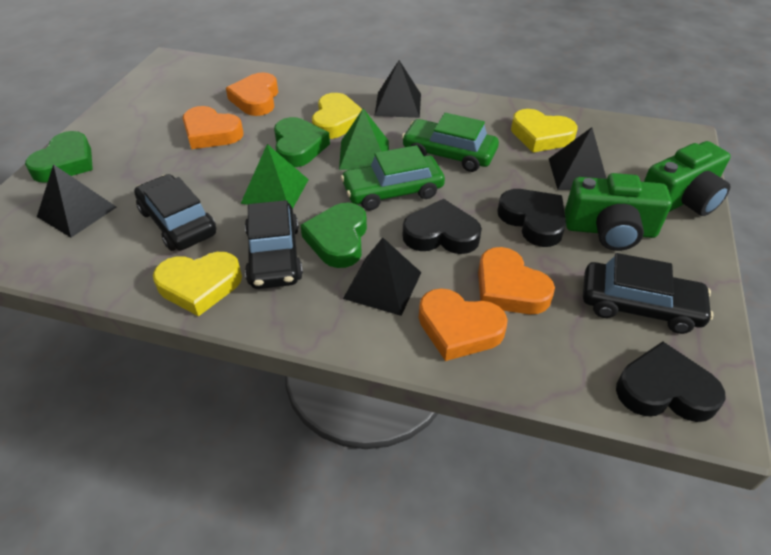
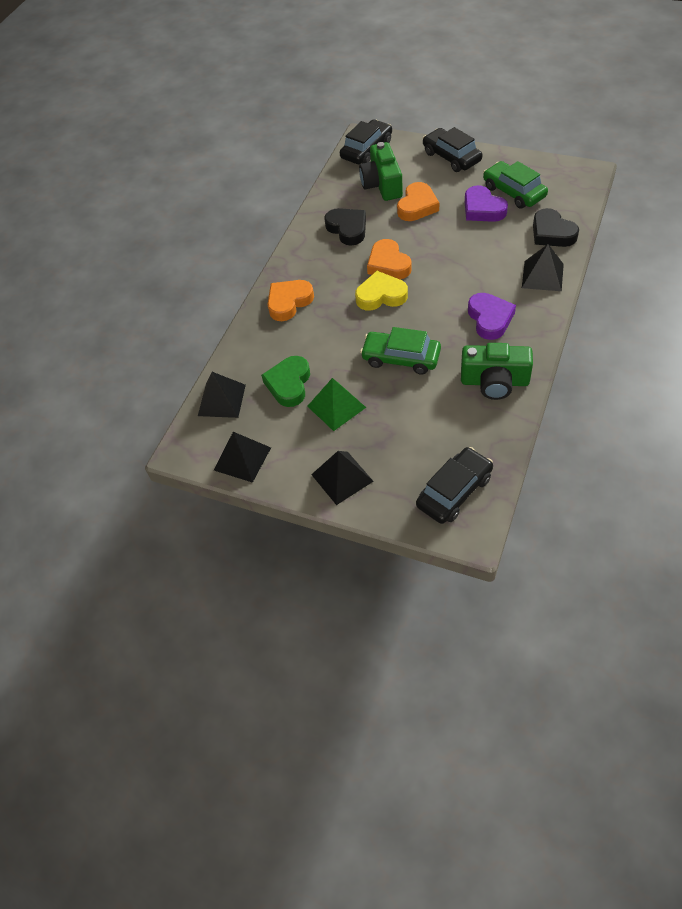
black heart: 3 -> 2
green heart: 3 -> 1
green pyramid: 2 -> 1
orange heart: 4 -> 3
purple heart: 0 -> 2
yellow heart: 3 -> 1

